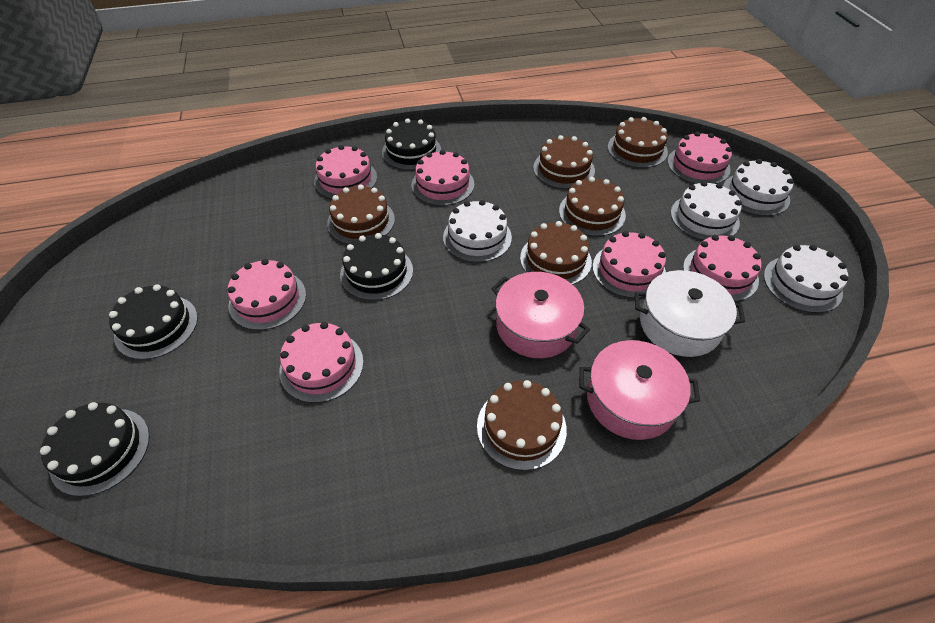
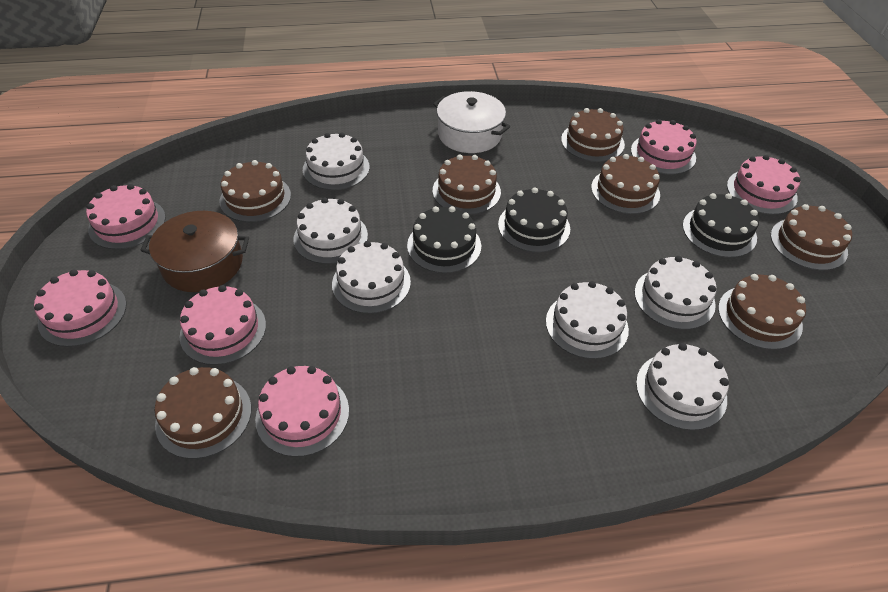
black cake: 4 -> 3
brown cake: 6 -> 7
brown pot: 0 -> 1
pink cake: 7 -> 6
pink pot: 2 -> 0
white cake: 4 -> 6

